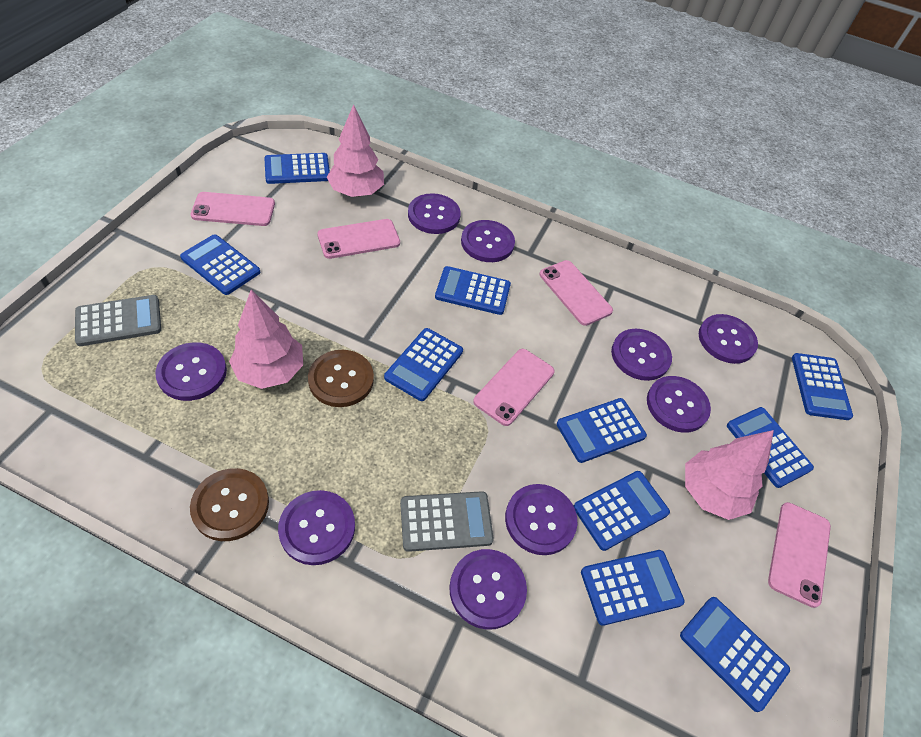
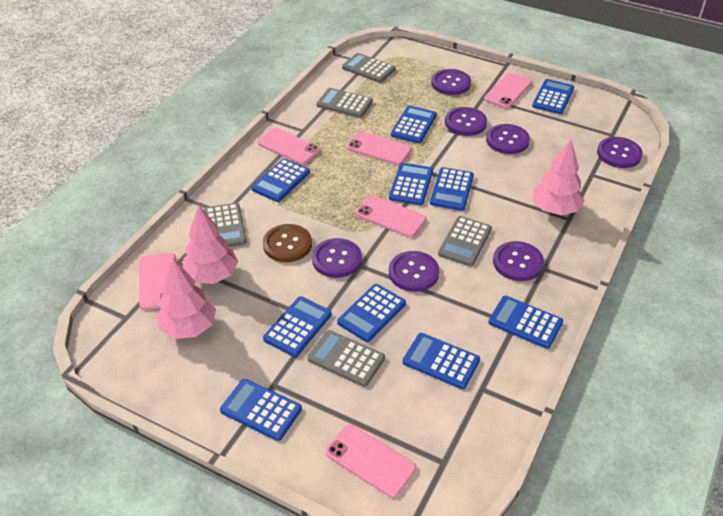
brown button: 2 -> 1
grey calculator: 2 -> 5
pink phone: 5 -> 6
purple button: 9 -> 7

